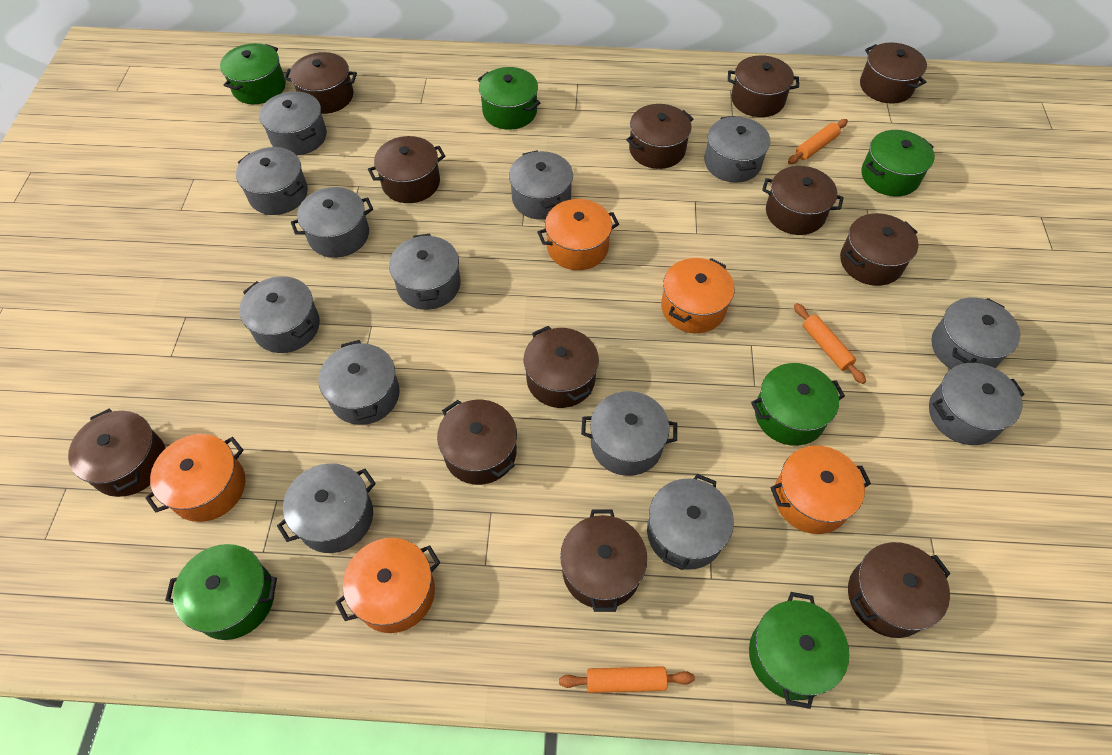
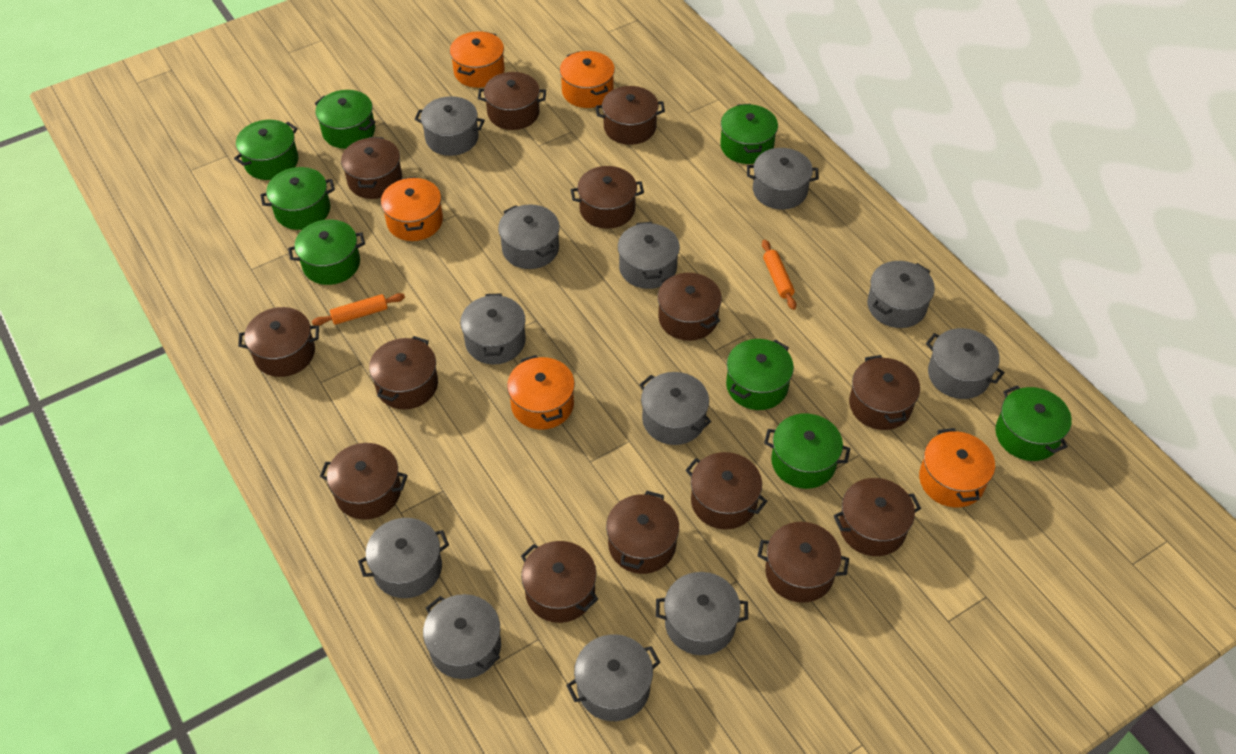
brown pot: 12 -> 14
green pot: 6 -> 8
grey pot: 13 -> 12
orange rolling pin: 3 -> 2

